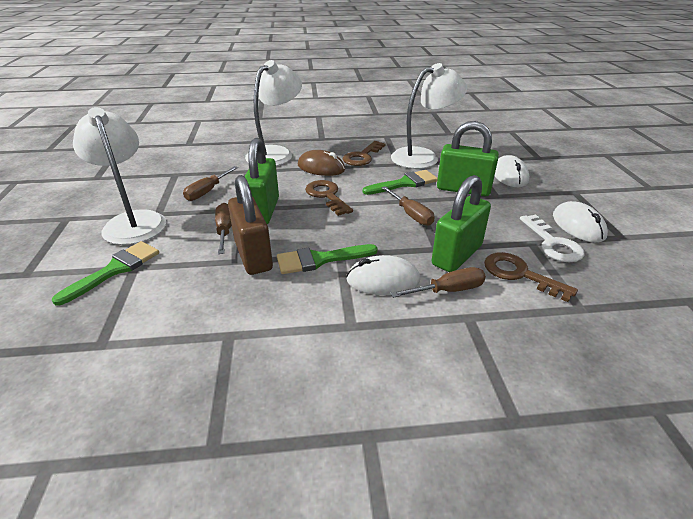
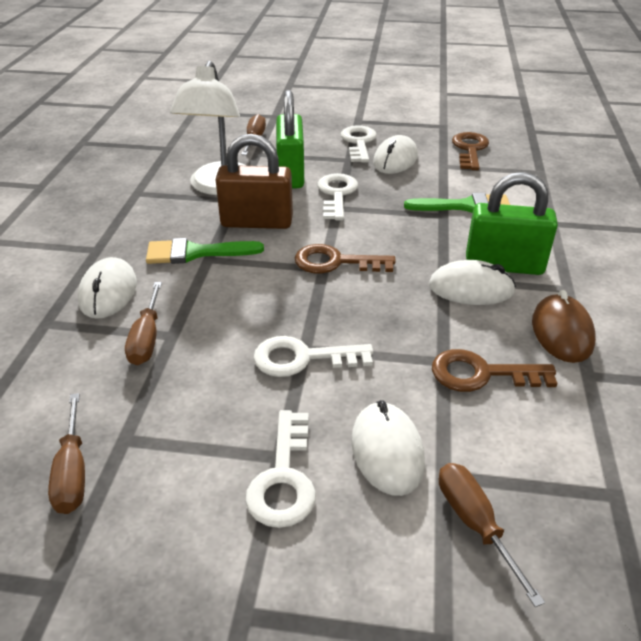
green brush: 3 -> 2
green padlock: 3 -> 2
white key: 1 -> 4
white lamp: 3 -> 1
white mouse: 3 -> 4

